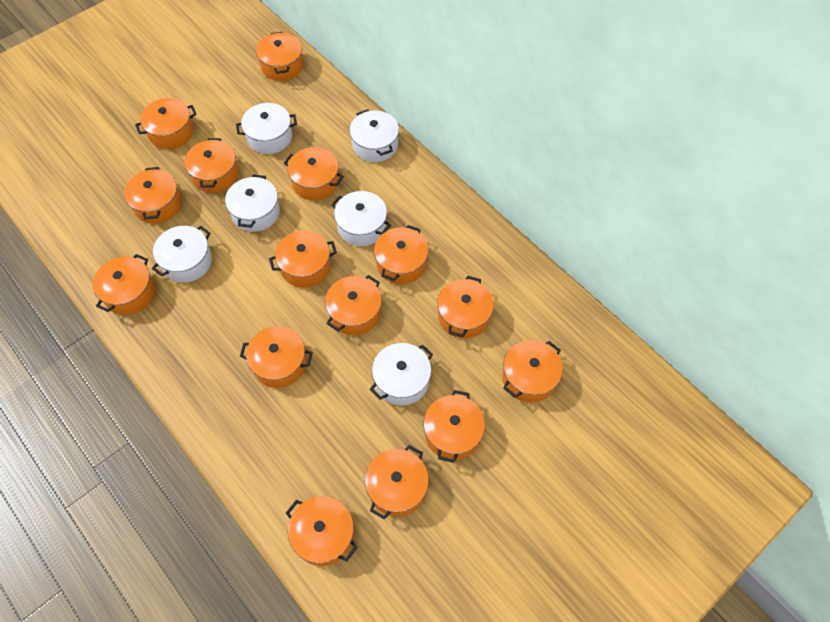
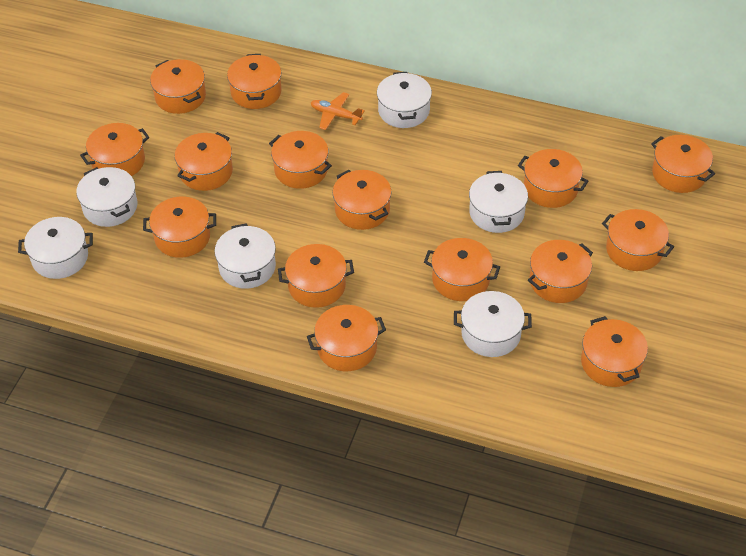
orange plane: 0 -> 1

